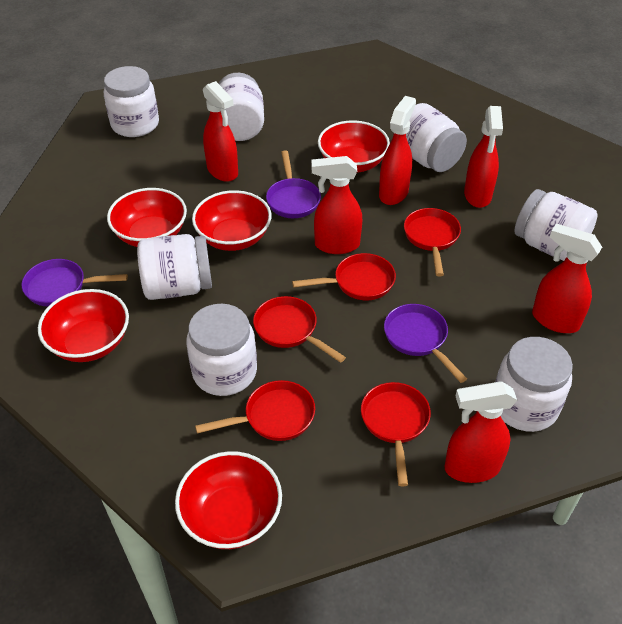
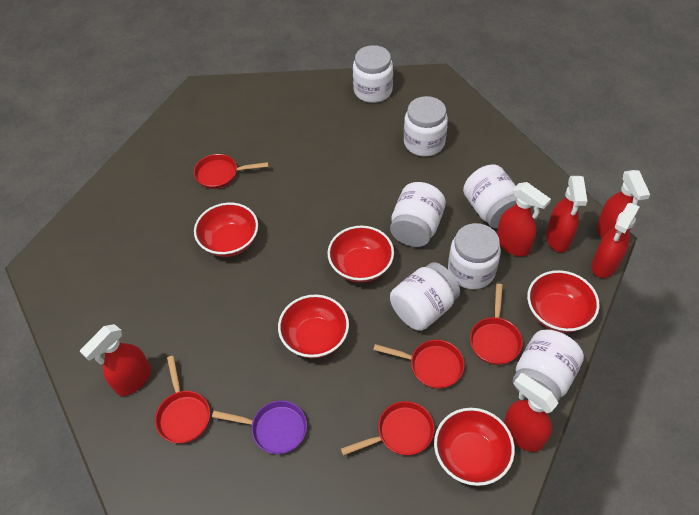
purple pan: 3 -> 1

